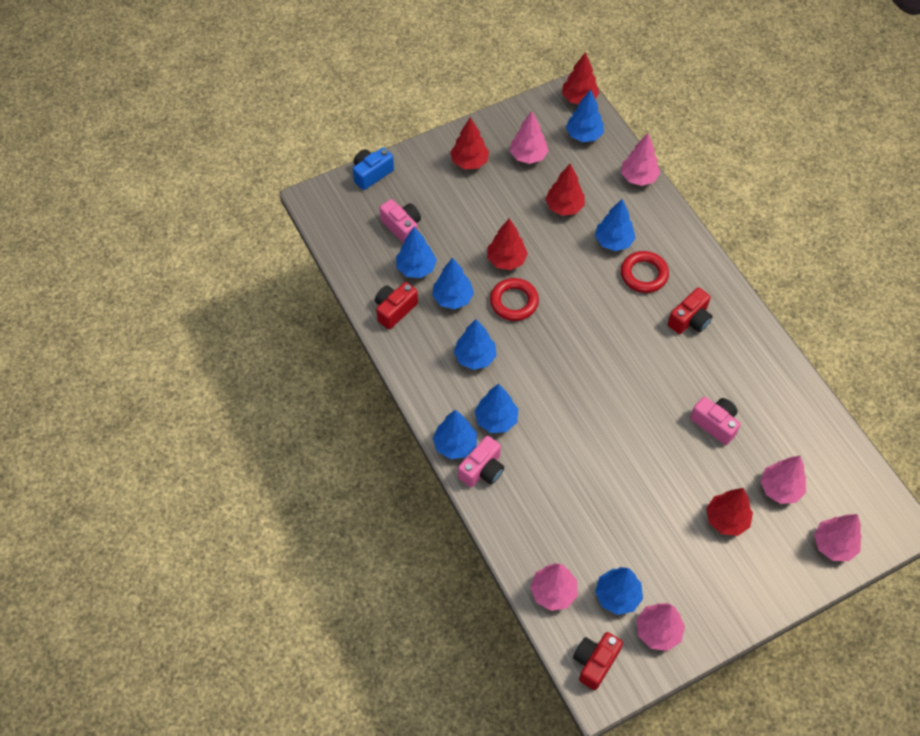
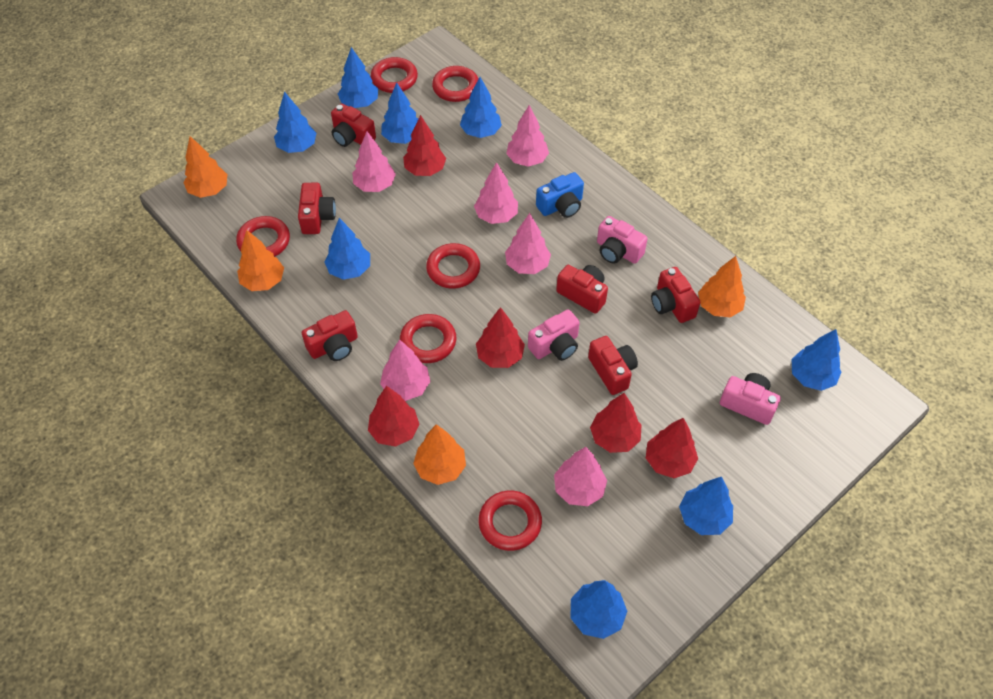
orange tree: 0 -> 4
red camera: 3 -> 6
red ring: 2 -> 6

